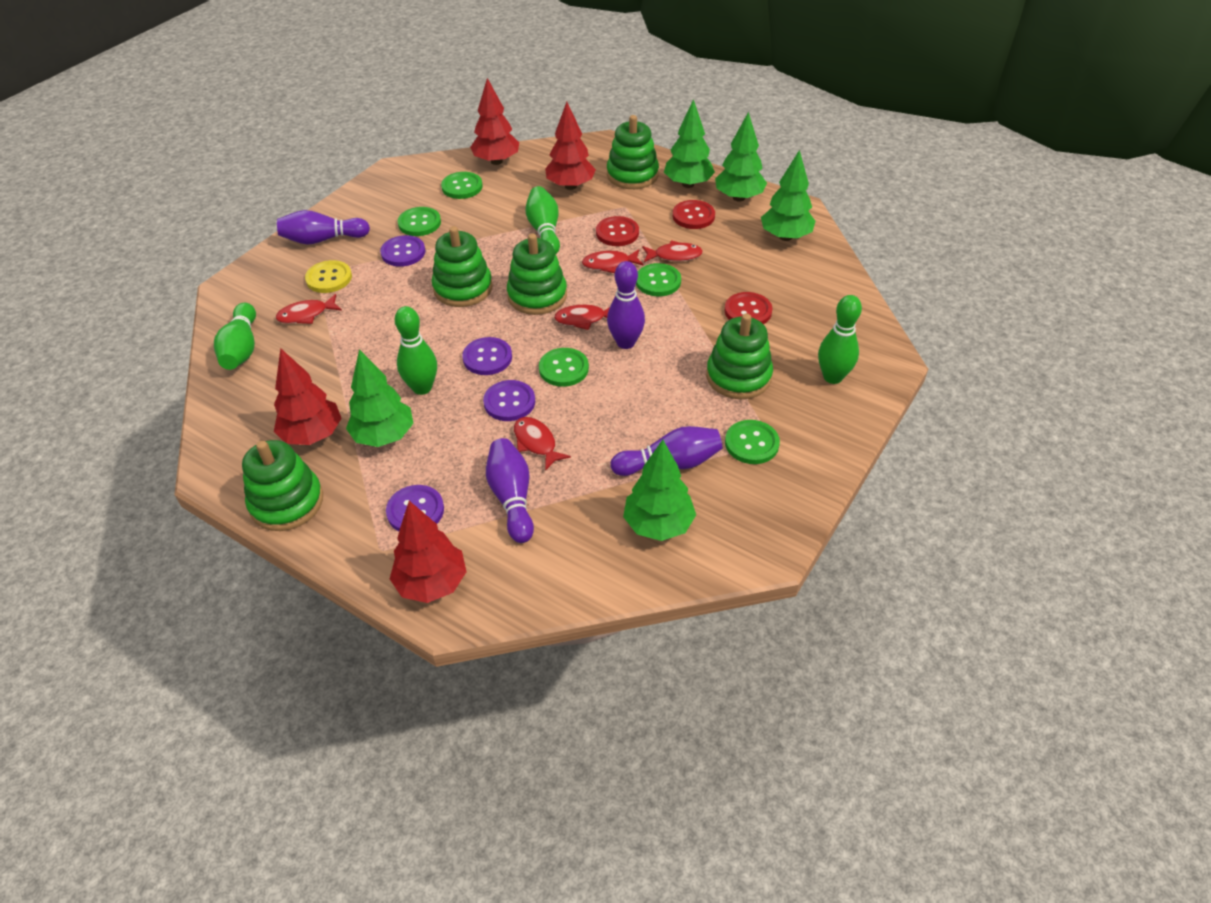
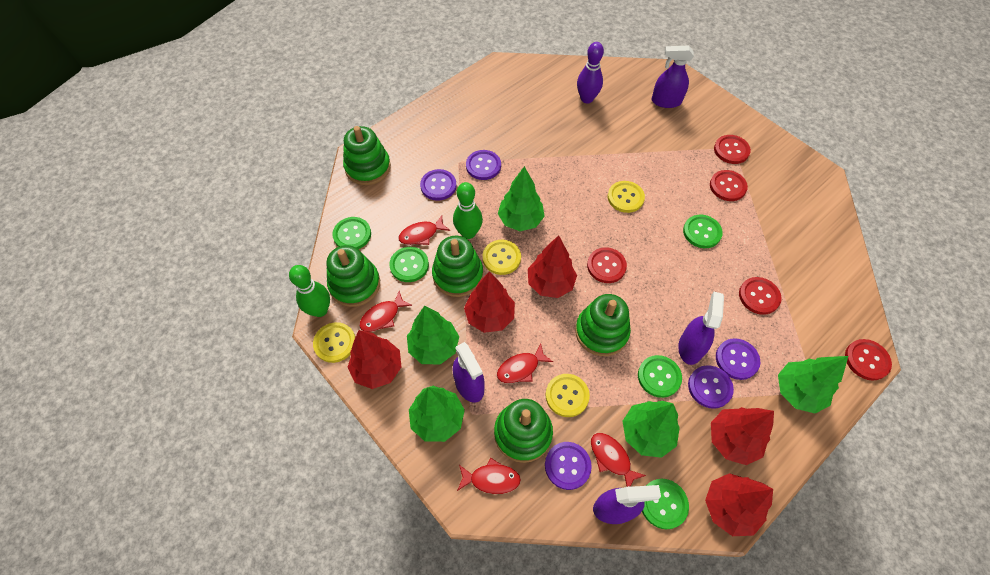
green bowling pin: 4 -> 2
purple bowling pin: 4 -> 1
purple button: 4 -> 5
purple spray bottle: 0 -> 4
red button: 3 -> 5
red tree: 4 -> 5
yellow button: 1 -> 4

